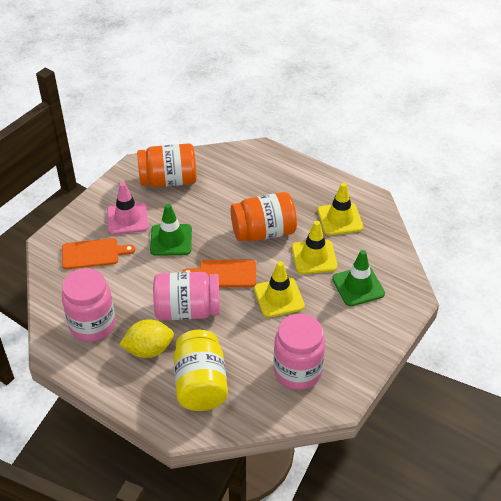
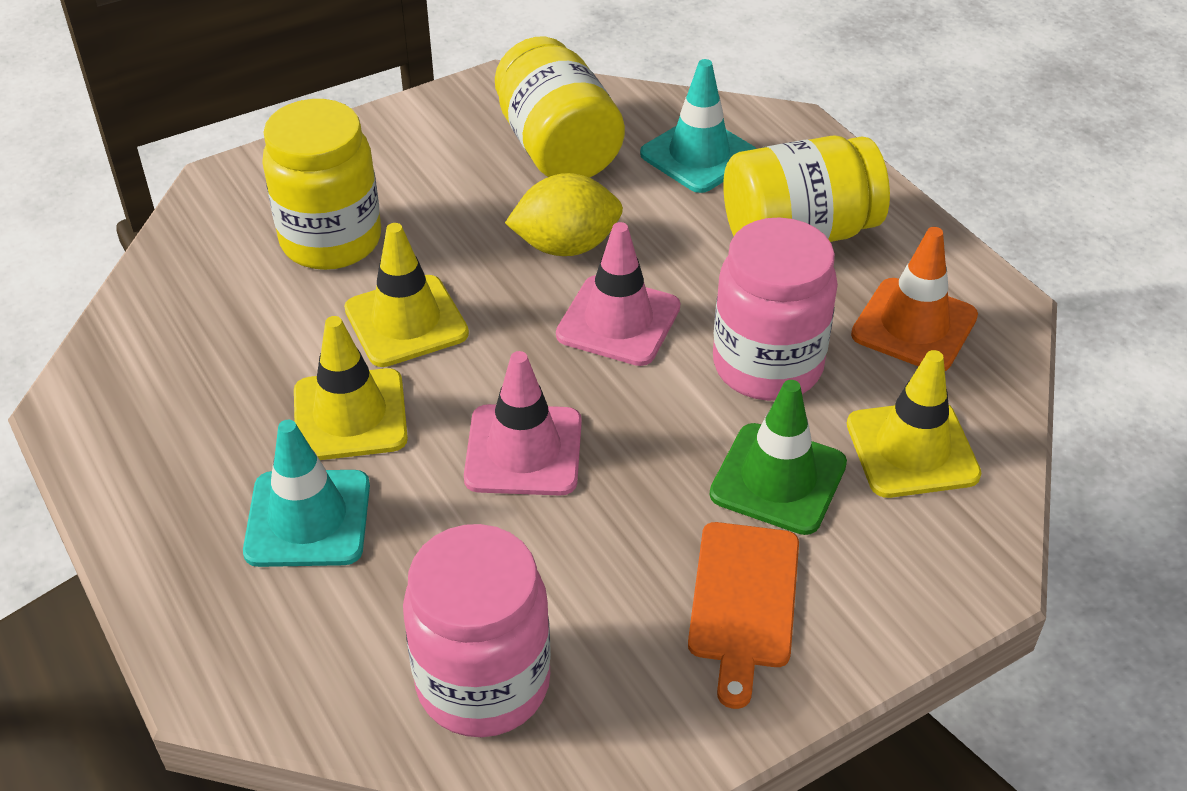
green traffic cone: 2 -> 1
orange cutting board: 2 -> 1
orange jar: 2 -> 0
orange traffic cone: 0 -> 1
pink jar: 3 -> 2
pink traffic cone: 1 -> 2
turquoise traffic cone: 0 -> 2
yellow jar: 1 -> 3

